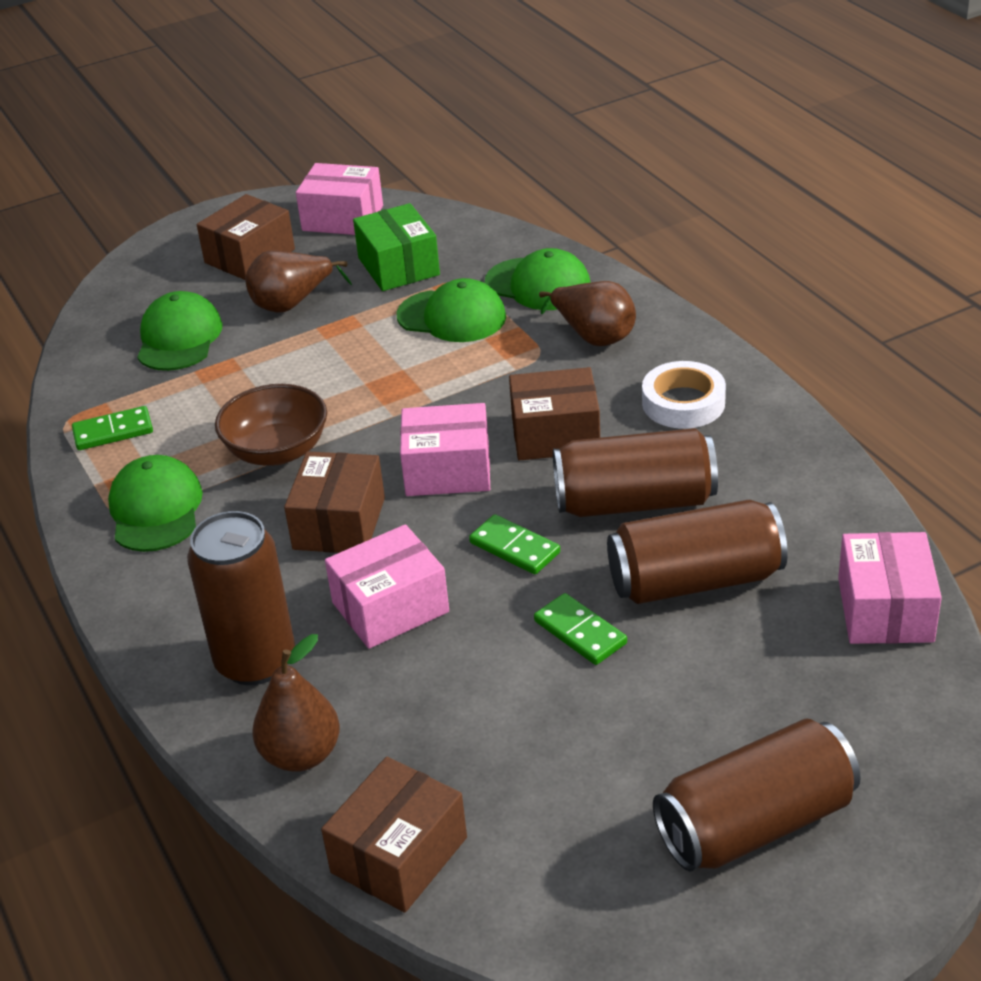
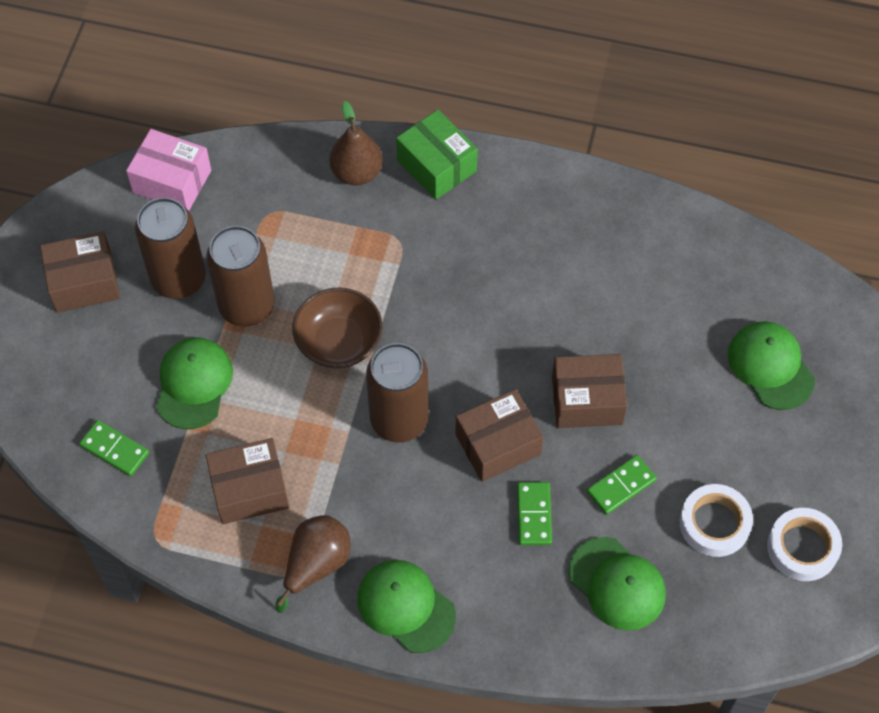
brown can: 4 -> 3
brown pear: 3 -> 2
pink box: 4 -> 1
white tape: 1 -> 2

